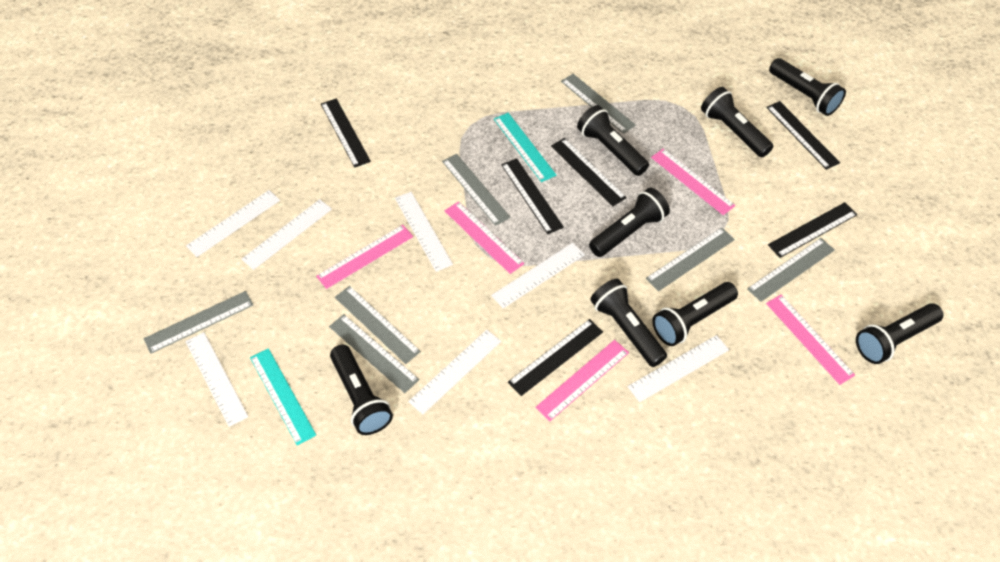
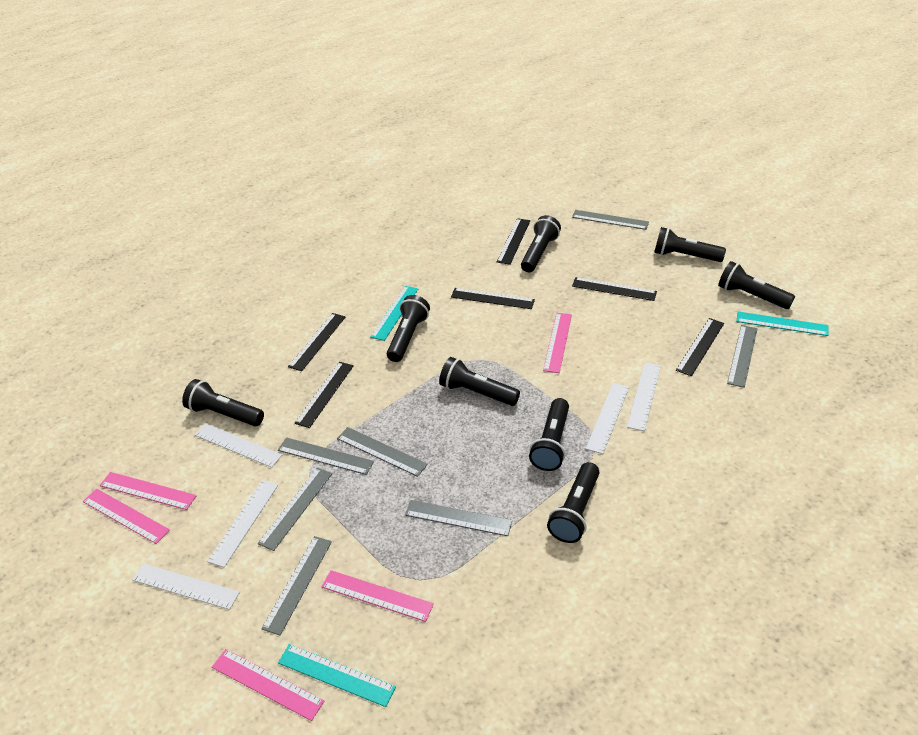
turquoise ruler: 2 -> 3
white ruler: 7 -> 5

